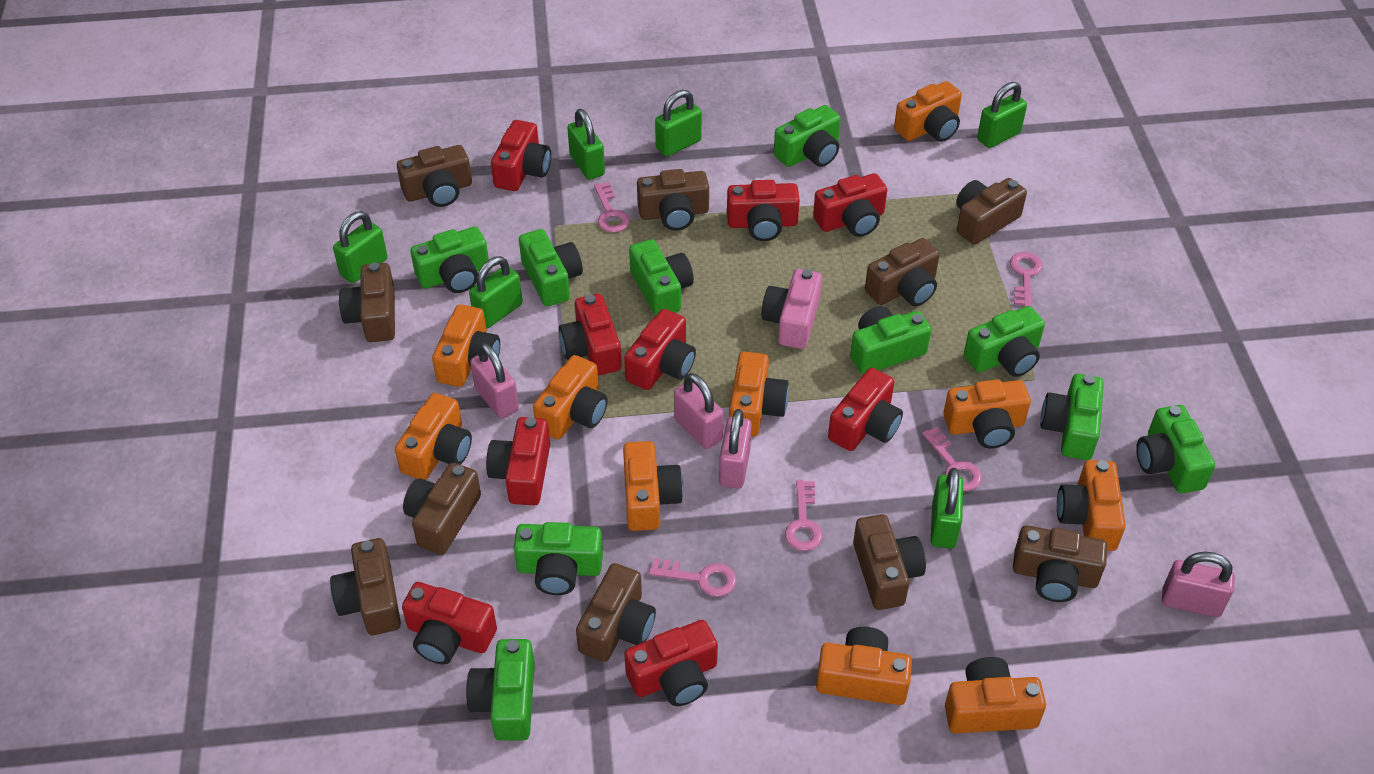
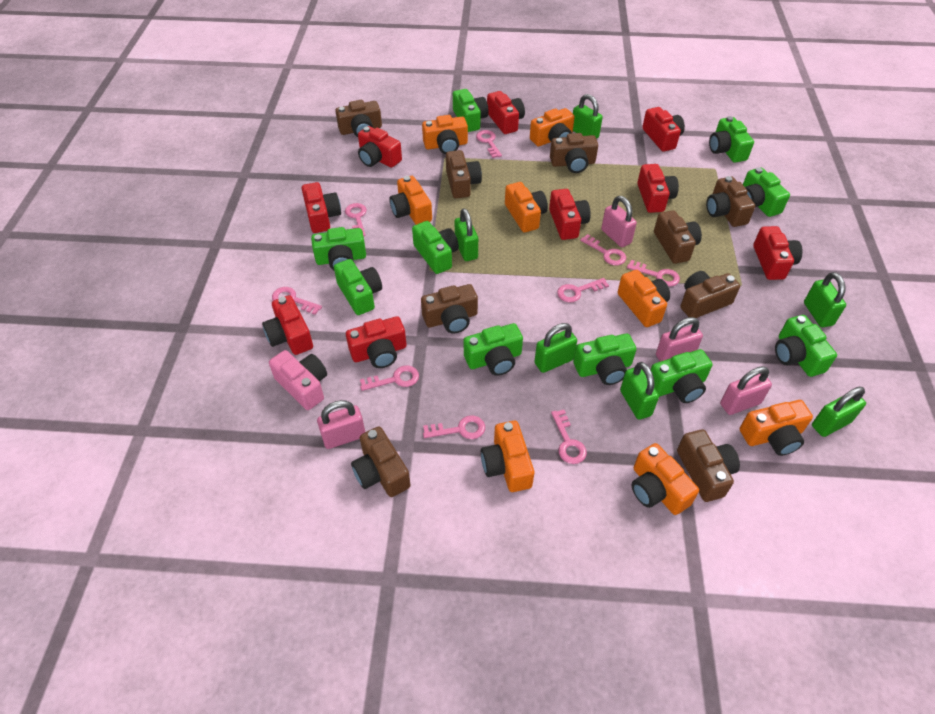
brown camera: 10 -> 9
orange camera: 10 -> 8
pink key: 5 -> 9

